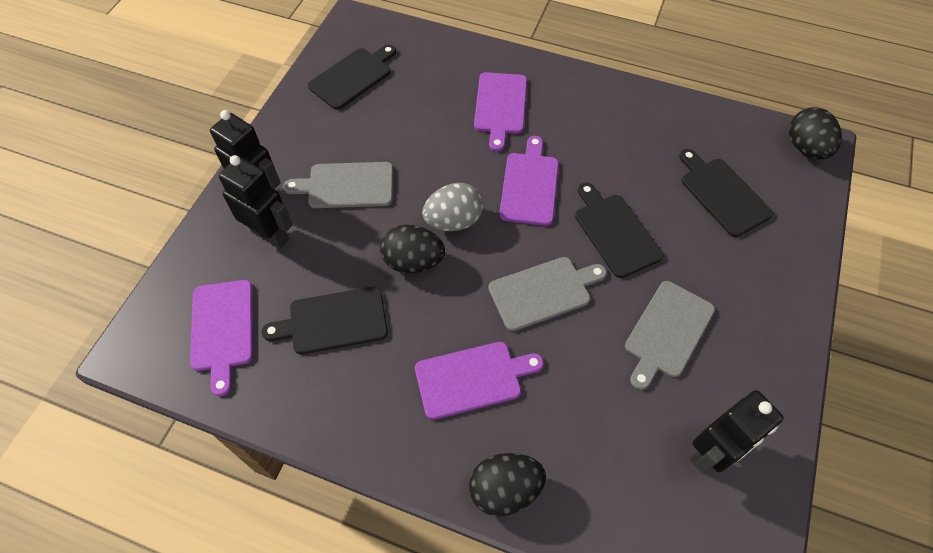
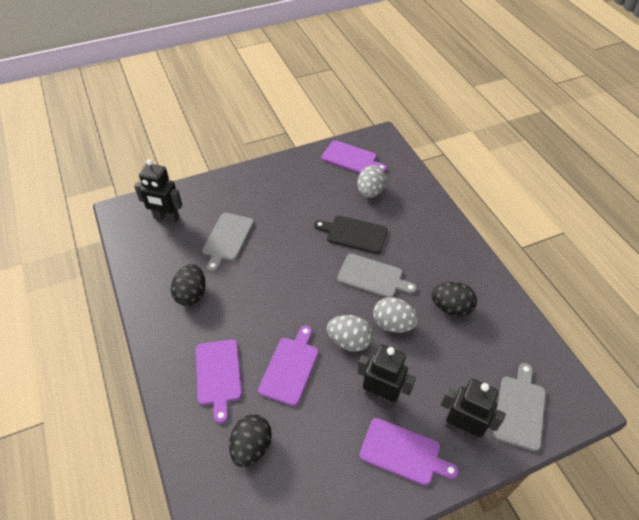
black cutting board: 4 -> 1
grey egg: 1 -> 3

